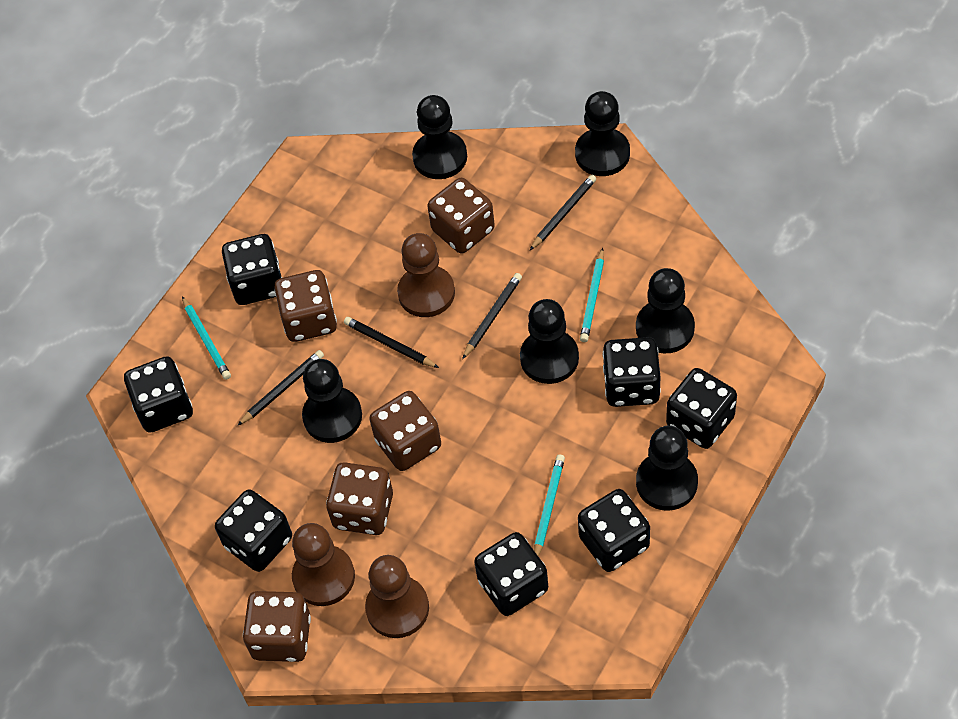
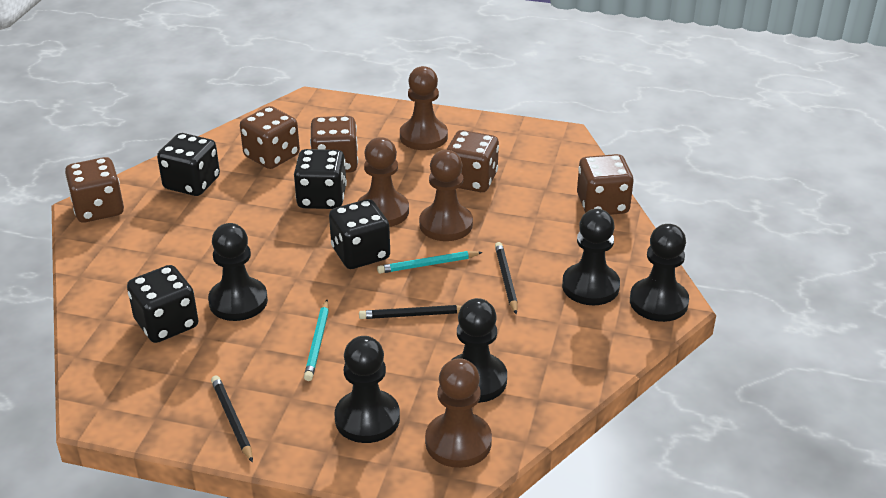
black dice: 7 -> 4
black pawn: 6 -> 5
black pencil: 4 -> 3
brown pawn: 3 -> 4
turquoise pencil: 3 -> 2

